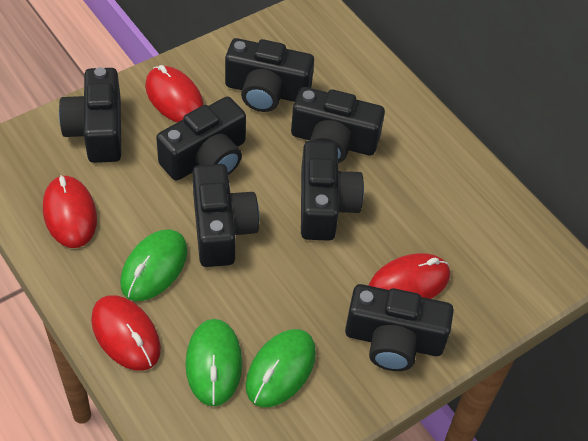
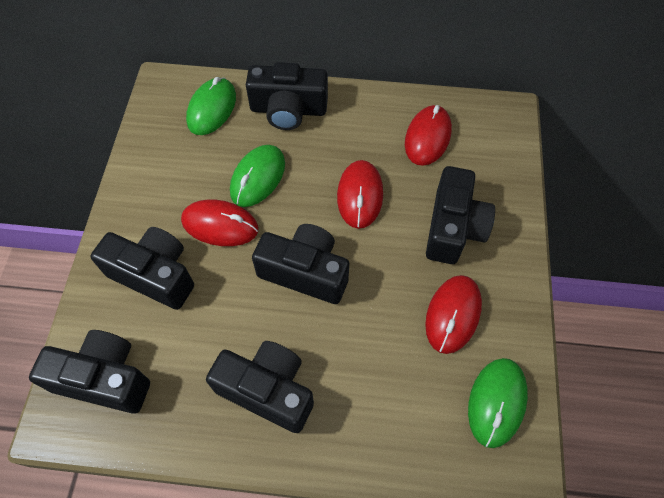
black camera: 7 -> 6

